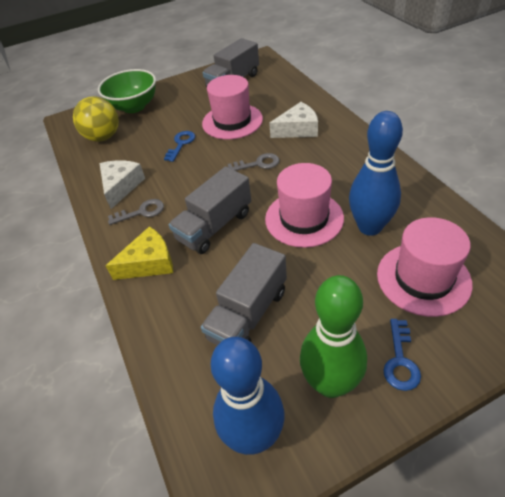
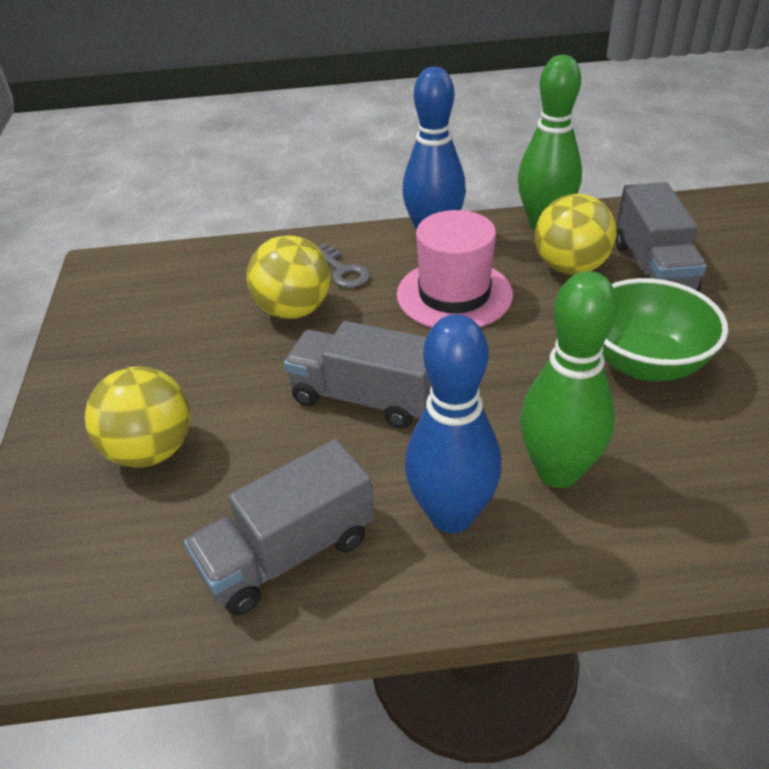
blue key: 2 -> 0
green bowling pin: 1 -> 2
grey key: 2 -> 1
pink hat: 3 -> 1
white cheese: 2 -> 0
yellow ball: 1 -> 3
yellow cheese: 1 -> 0

